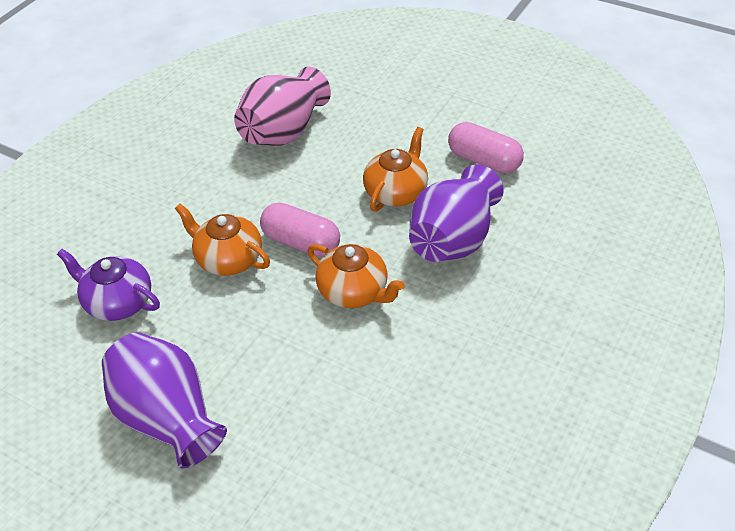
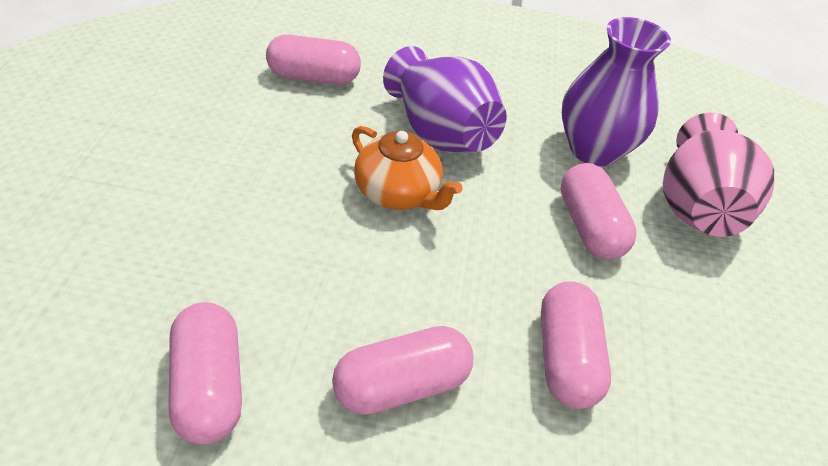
orange teapot: 3 -> 1
pink capsule: 2 -> 5
purple teapot: 1 -> 0

